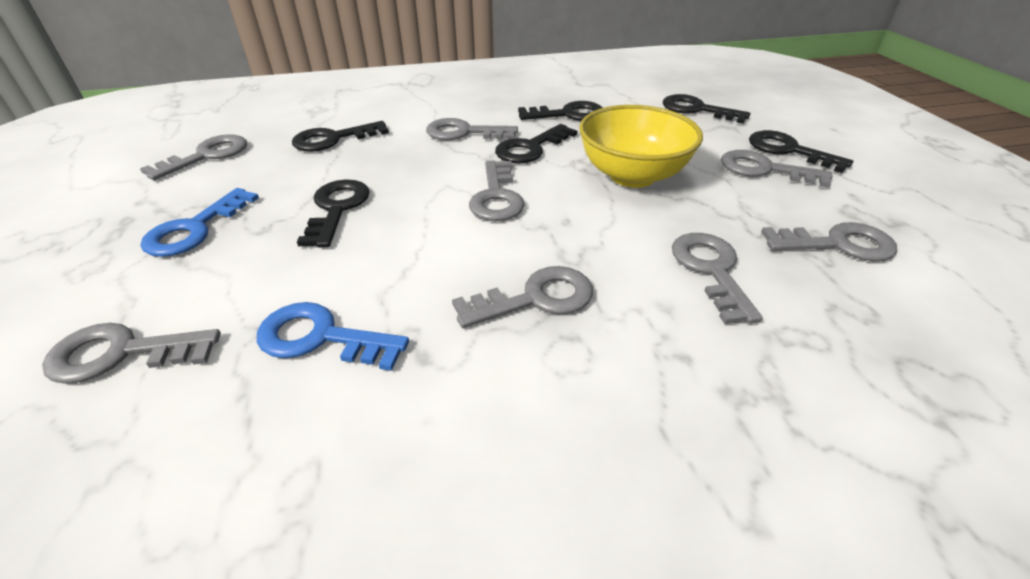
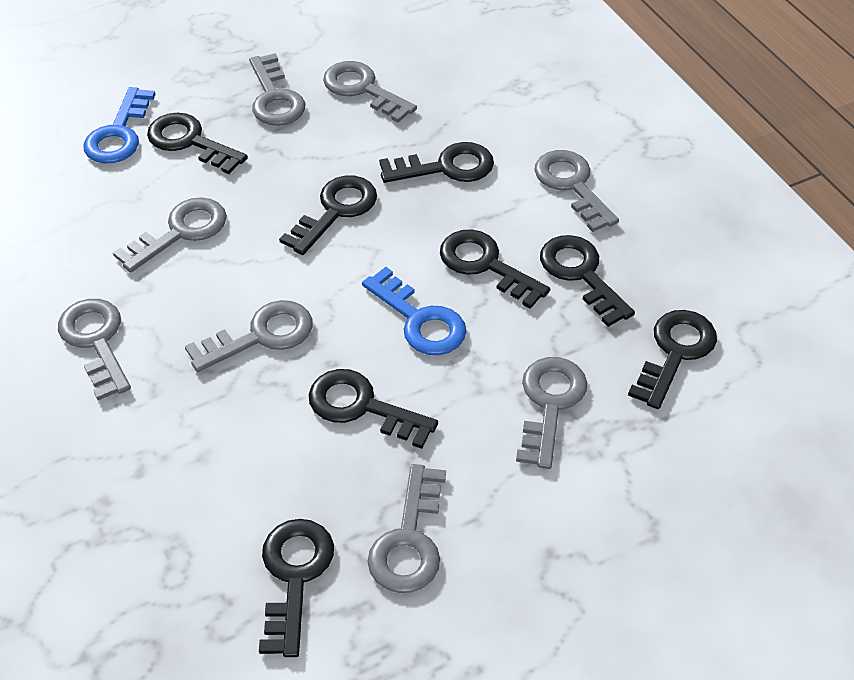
black key: 6 -> 8
yellow bowl: 1 -> 0

